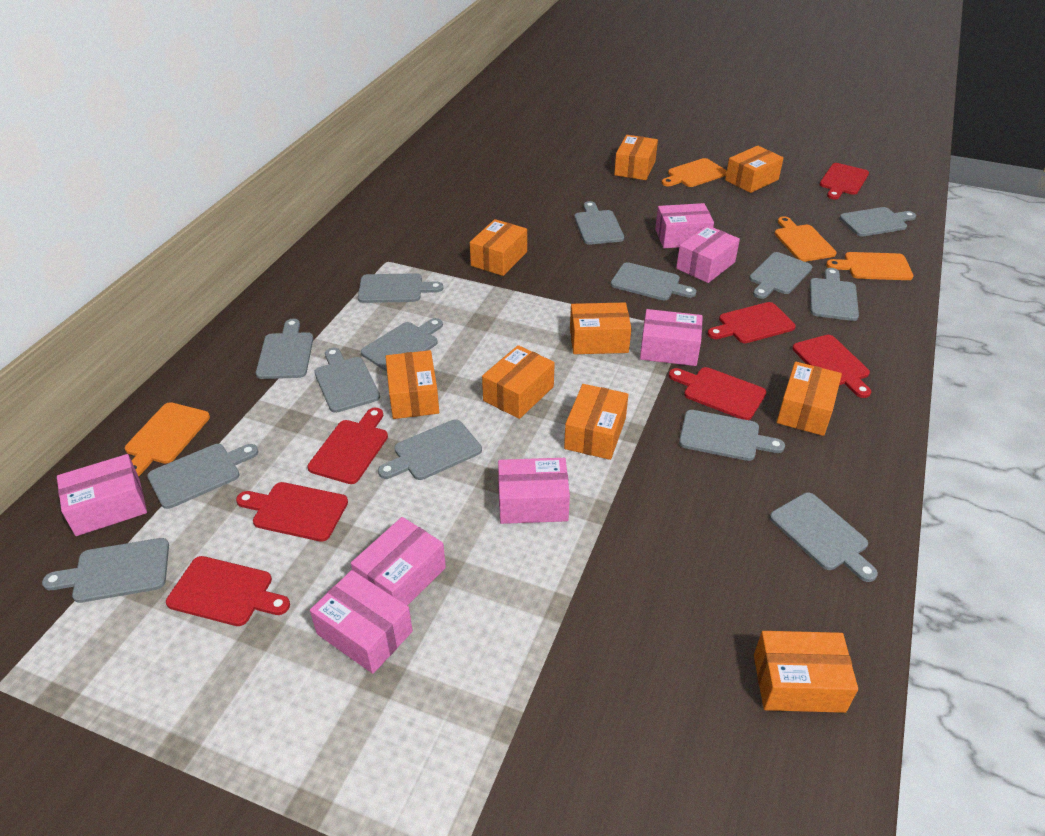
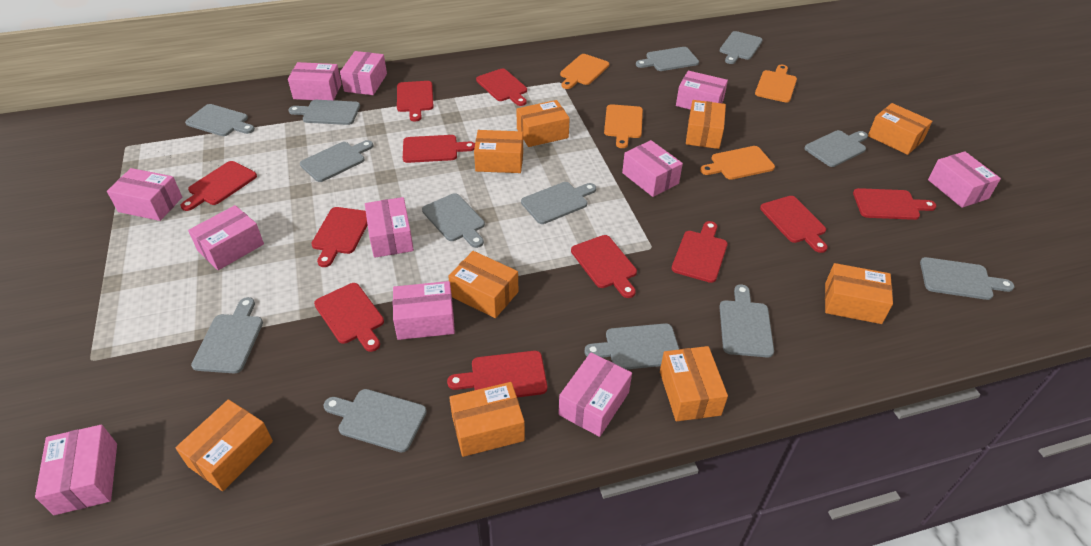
grey cutting board: 14 -> 13
pink box: 7 -> 11
red cutting board: 7 -> 11

